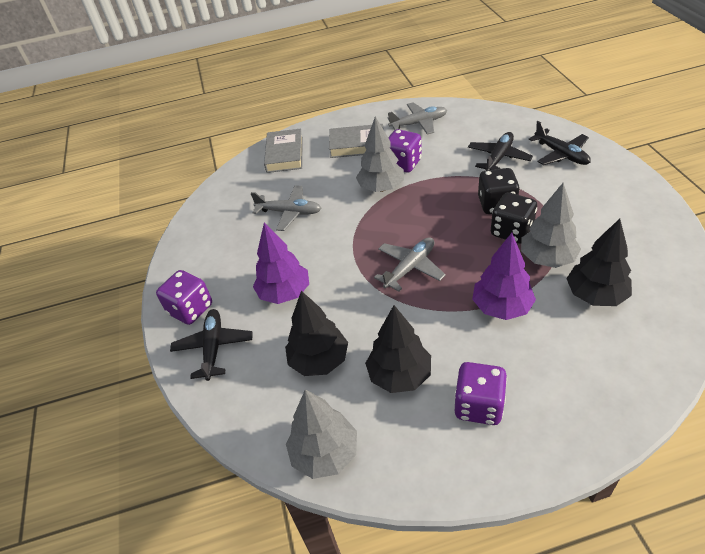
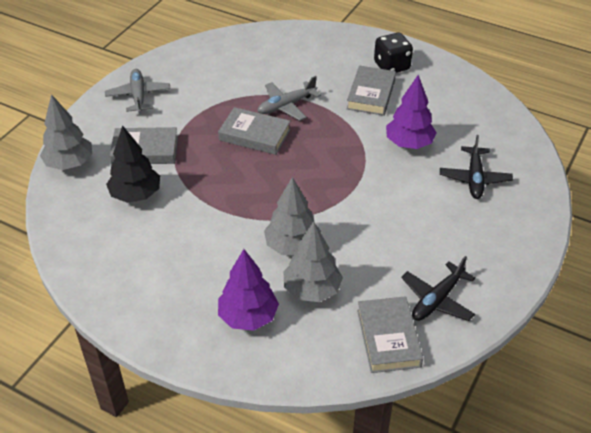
black dice: 2 -> 1
black plane: 3 -> 2
black tree: 3 -> 1
grey book: 2 -> 4
grey plane: 3 -> 2
purple dice: 3 -> 0

